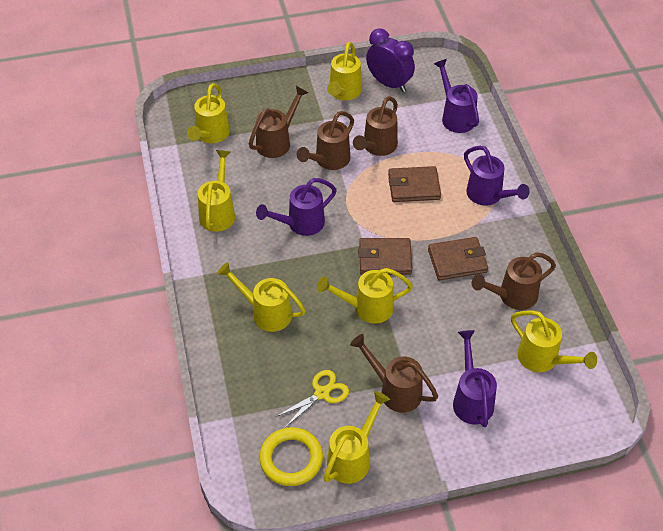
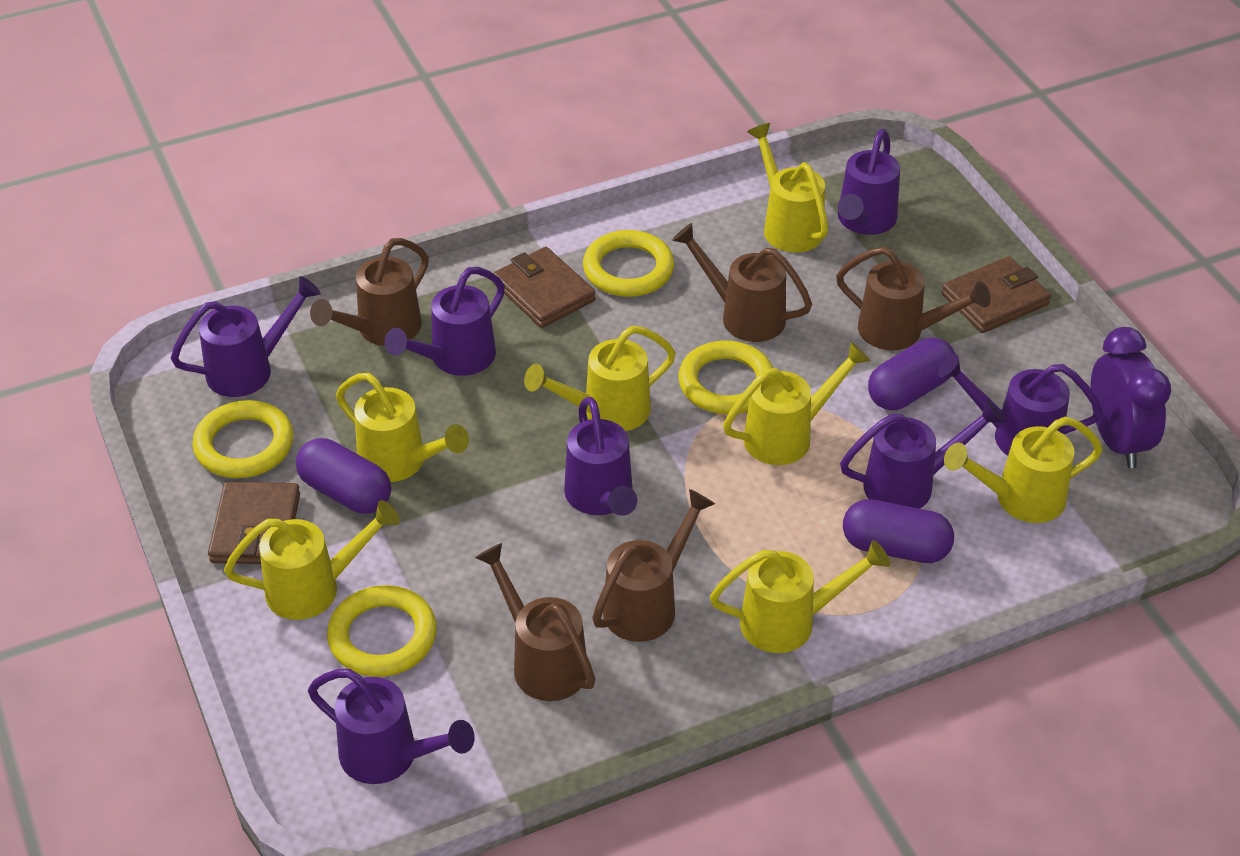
purple capsule: 0 -> 3
purple watering can: 4 -> 7
yellow ring: 1 -> 4
yellow scissors: 1 -> 0

